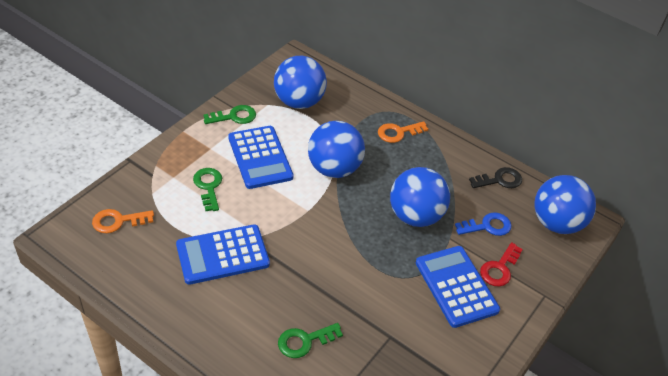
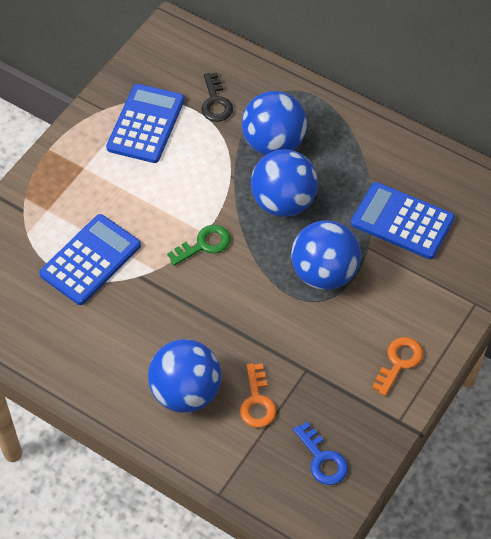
green key: 3 -> 1
red key: 1 -> 0

